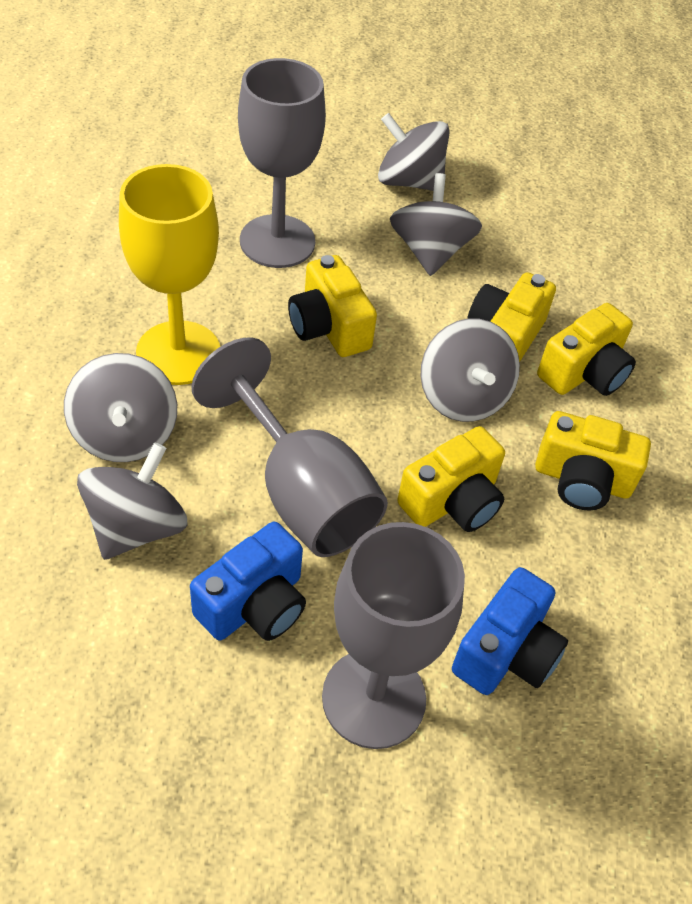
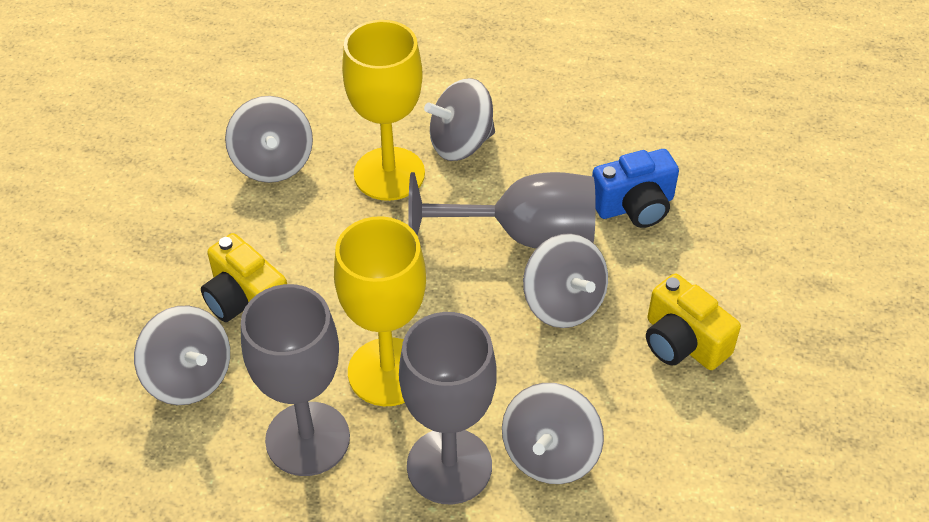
blue camera: 2 -> 1
yellow camera: 5 -> 2
yellow goblet: 1 -> 2

